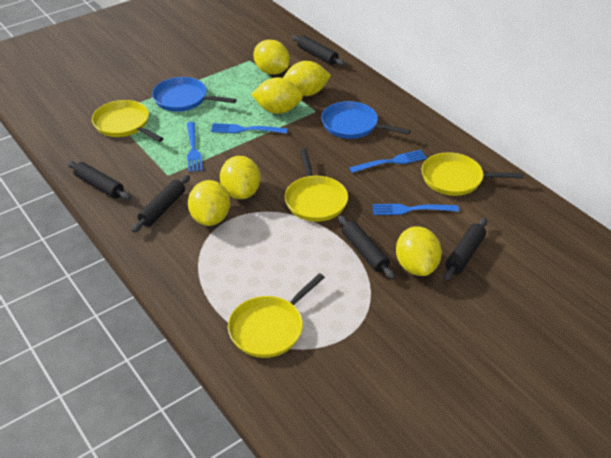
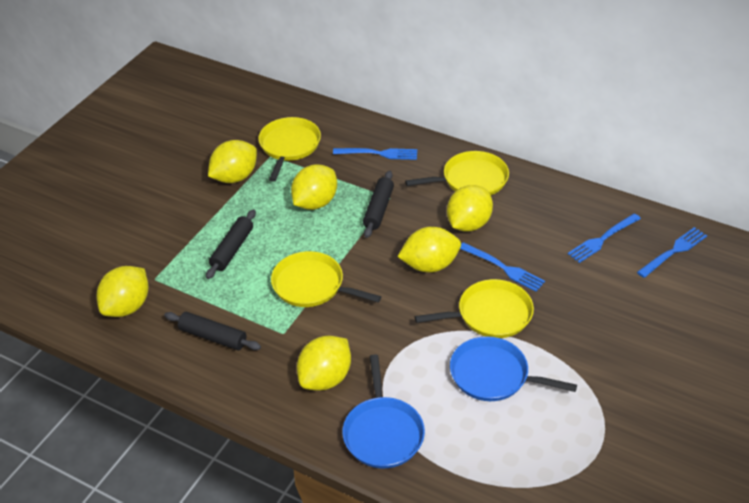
black rolling pin: 5 -> 3

